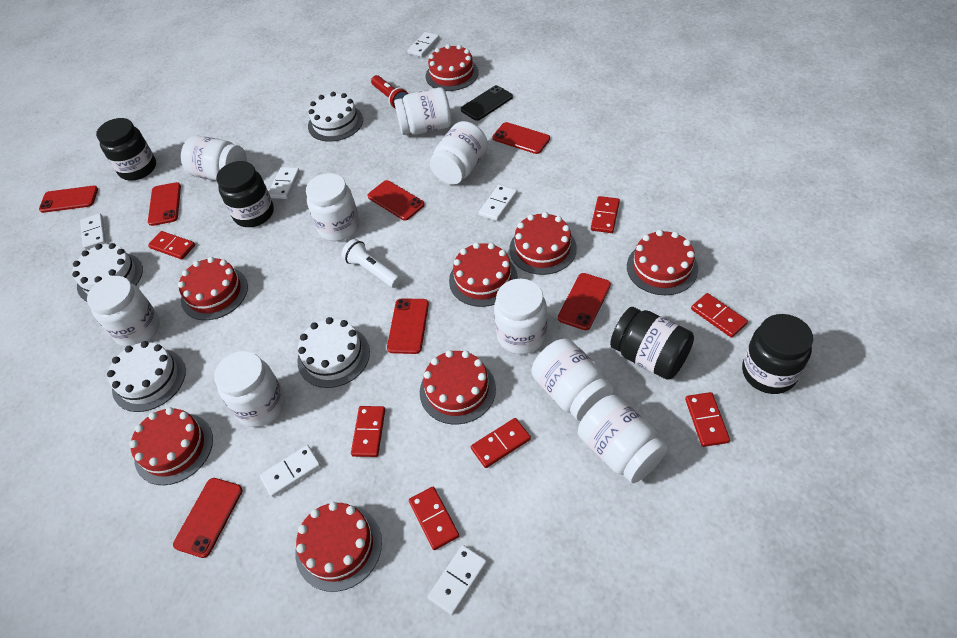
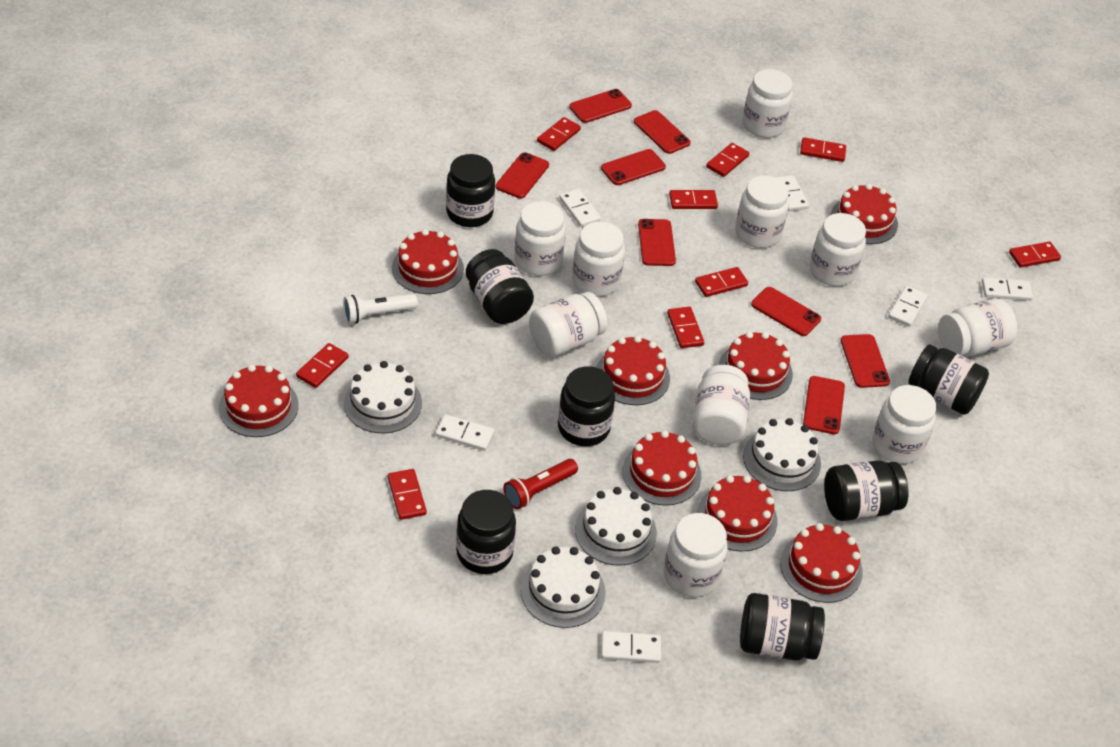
black jar: 4 -> 7
black phone: 1 -> 0
red domino: 7 -> 9
red phone: 7 -> 8
white jar: 9 -> 10

